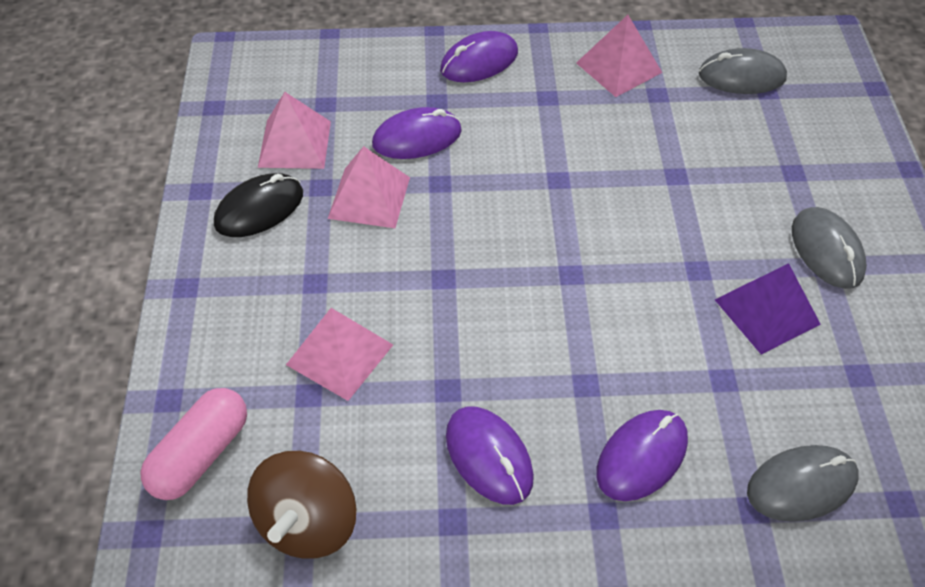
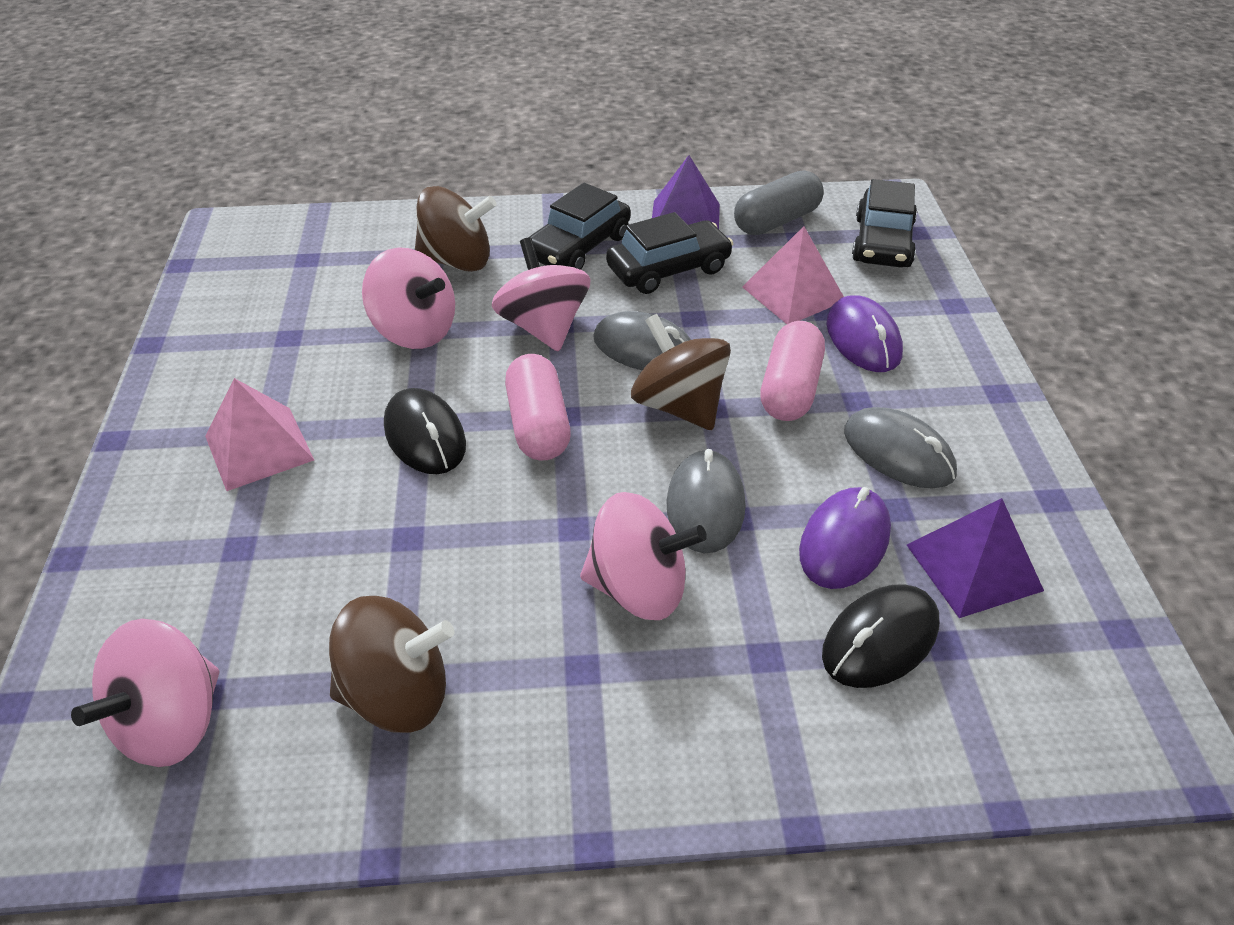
black car: 0 -> 3
black mouse: 1 -> 2
brown spinning top: 1 -> 3
grey capsule: 0 -> 1
pink capsule: 1 -> 2
pink pyramid: 4 -> 2
pink spinning top: 0 -> 4
purple mouse: 4 -> 2
purple pyramid: 1 -> 2

